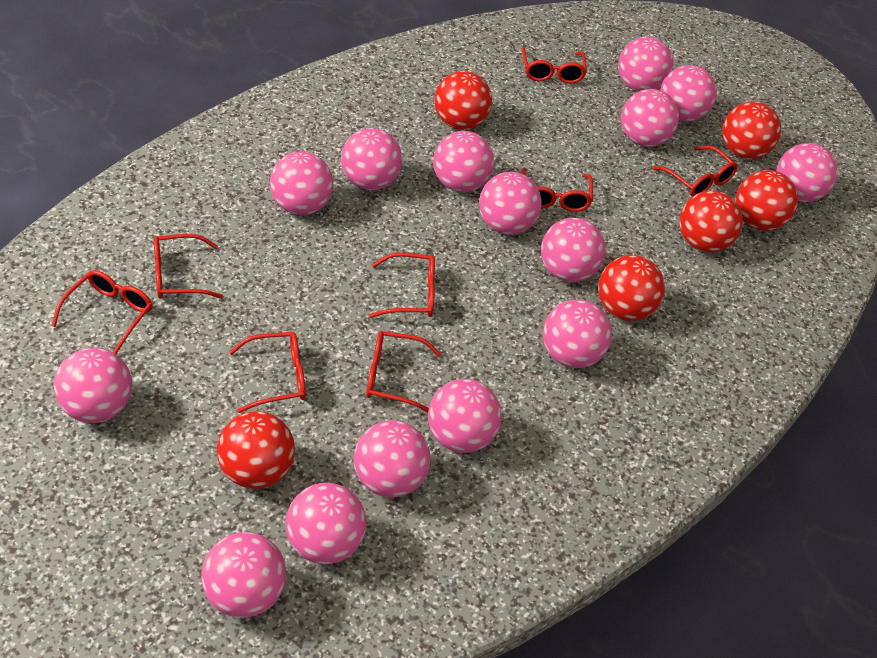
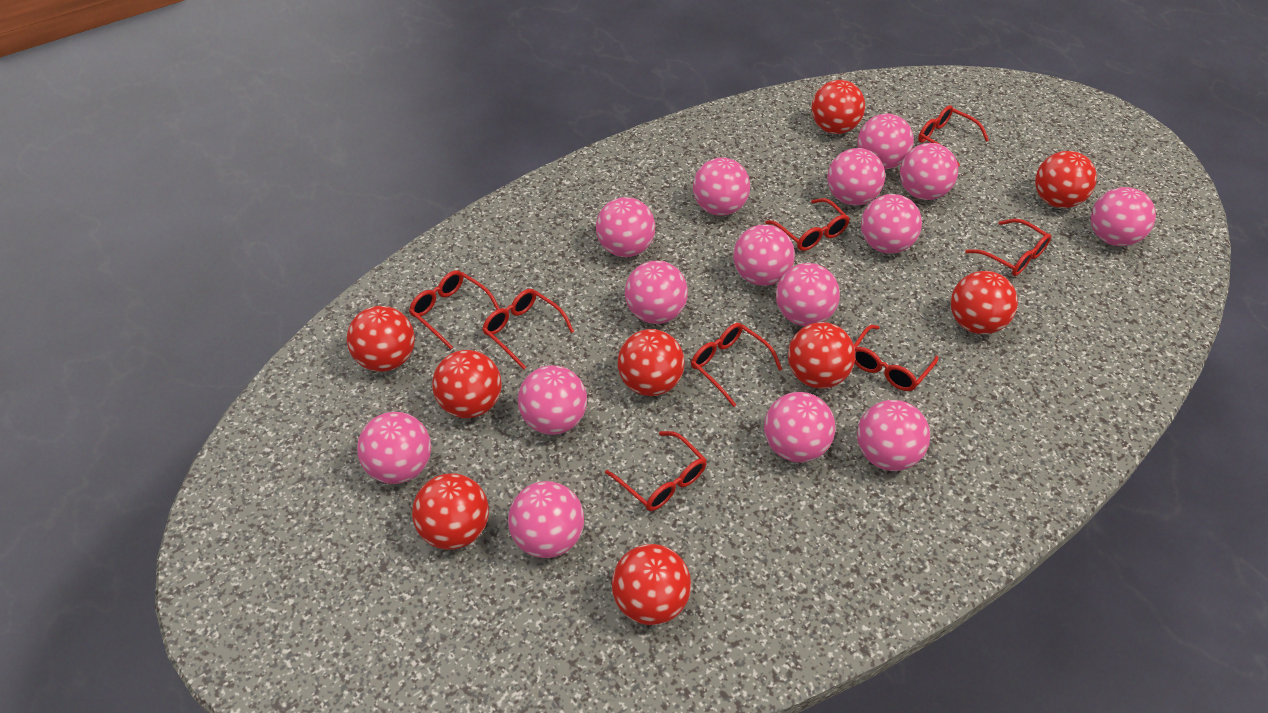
red ball: 6 -> 9

